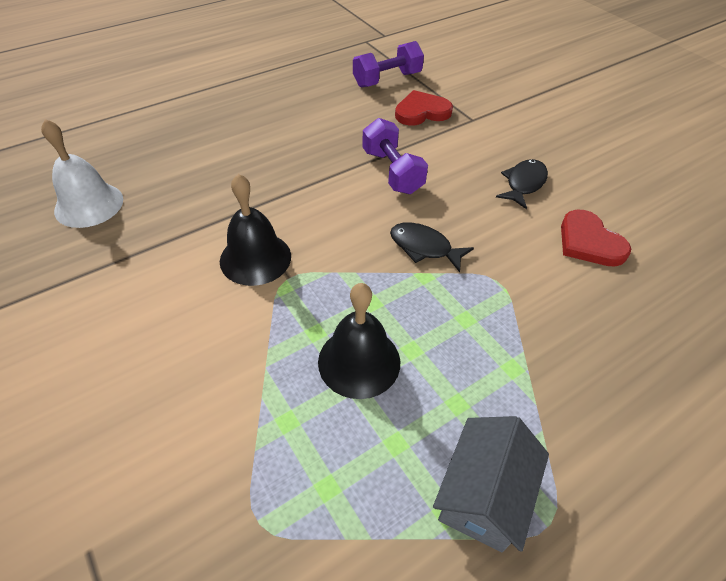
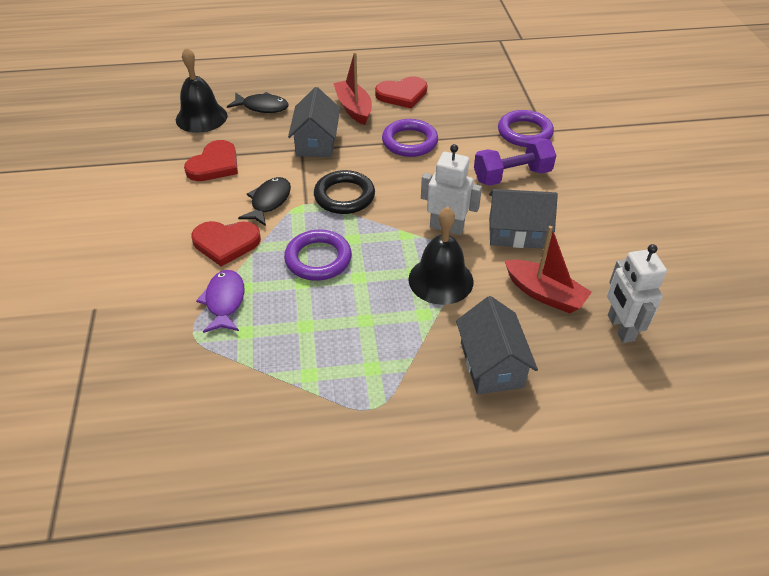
black ring: 0 -> 1
grey house: 1 -> 3
purple dumbbell: 2 -> 1
purple fish: 0 -> 1
purple ring: 0 -> 3
red boat: 0 -> 2
red heart: 2 -> 3
white bell: 1 -> 0
white robot: 0 -> 2

